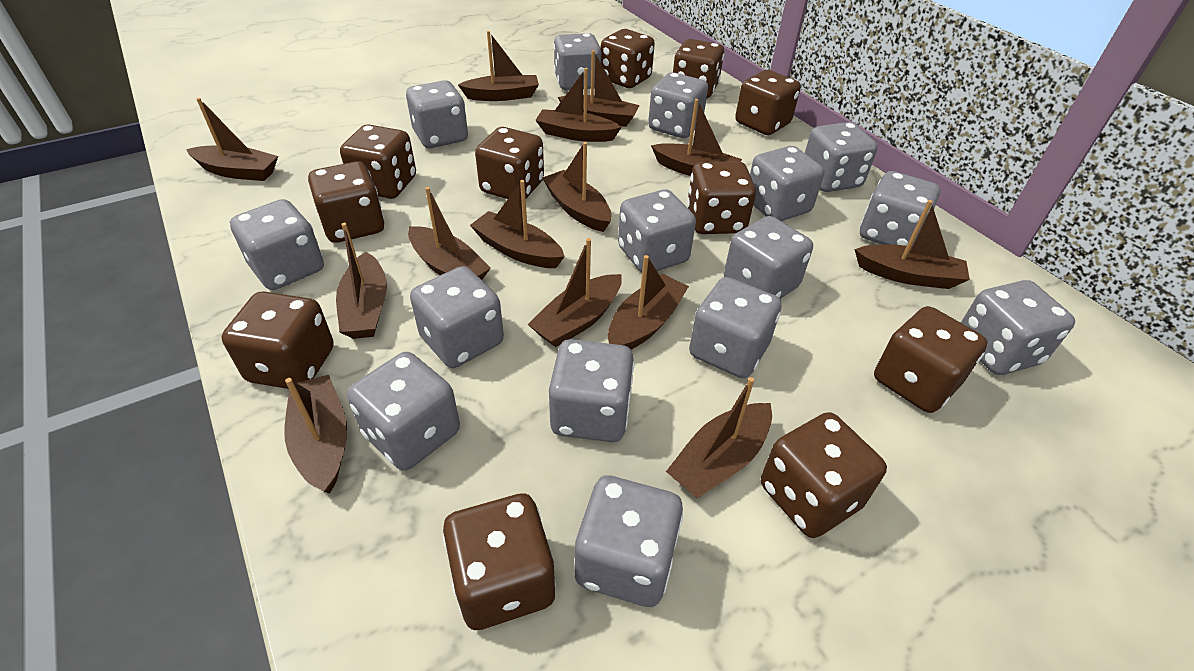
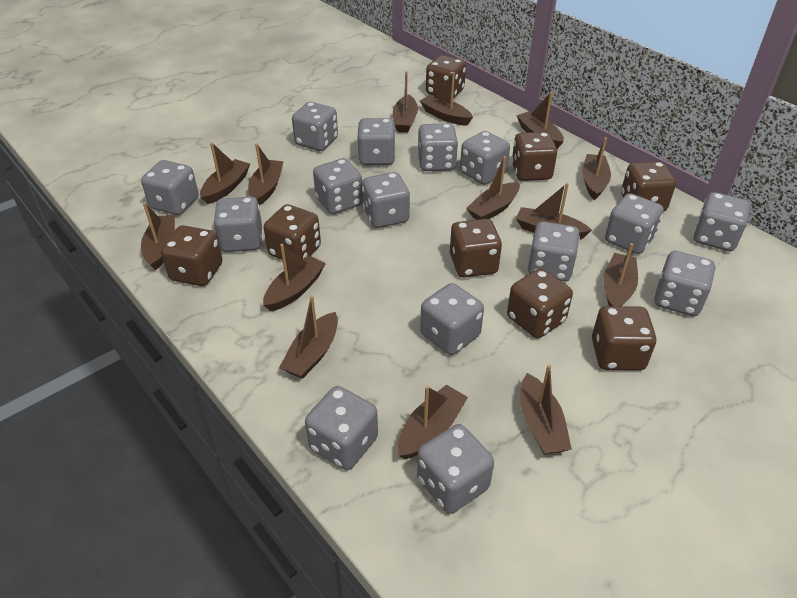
brown dice: 11 -> 8

